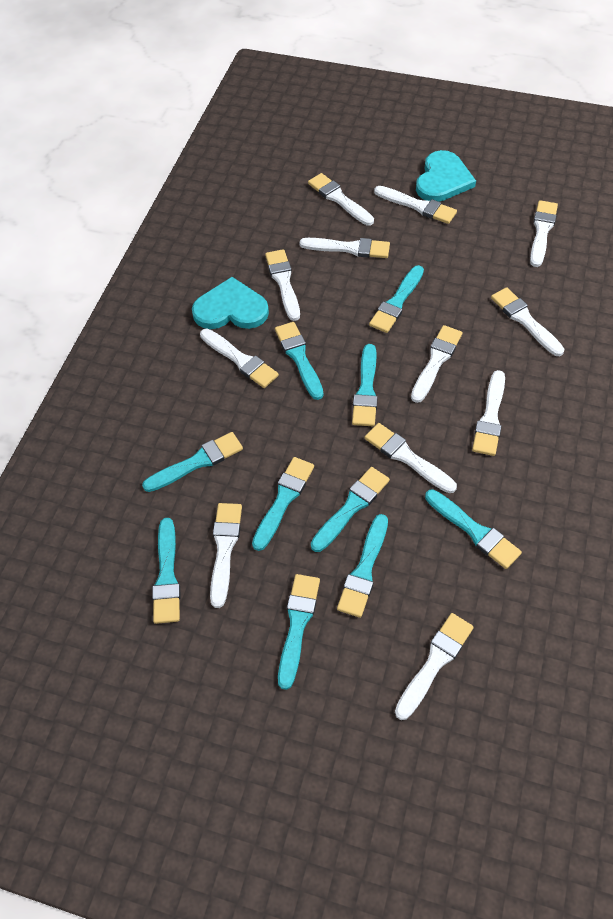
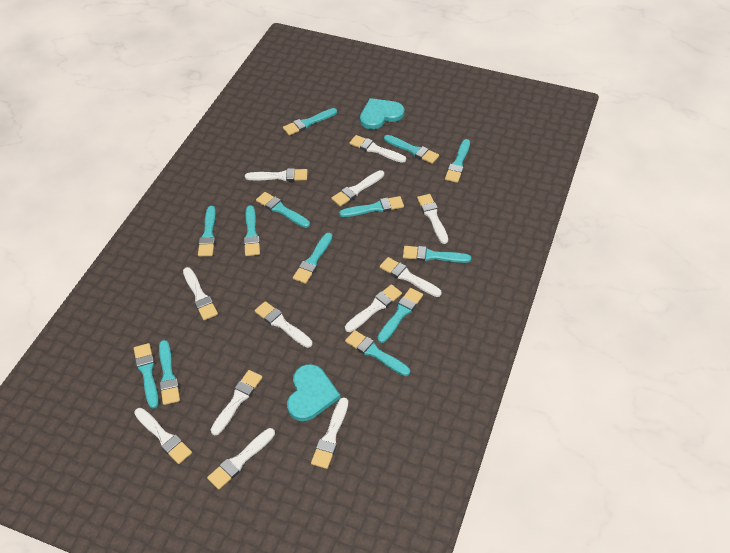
turquoise brush: 10 -> 13

